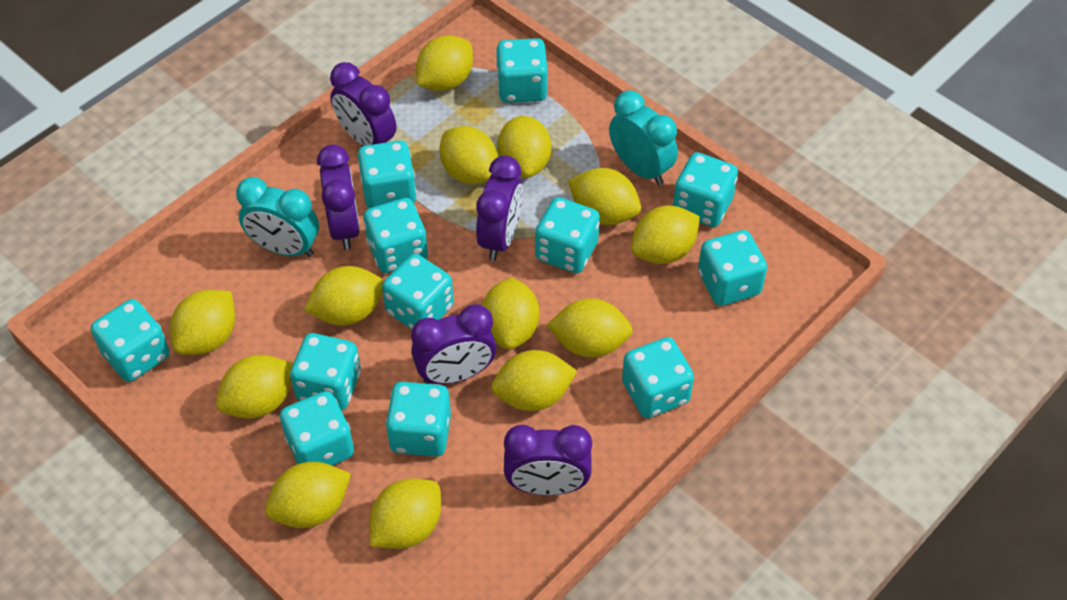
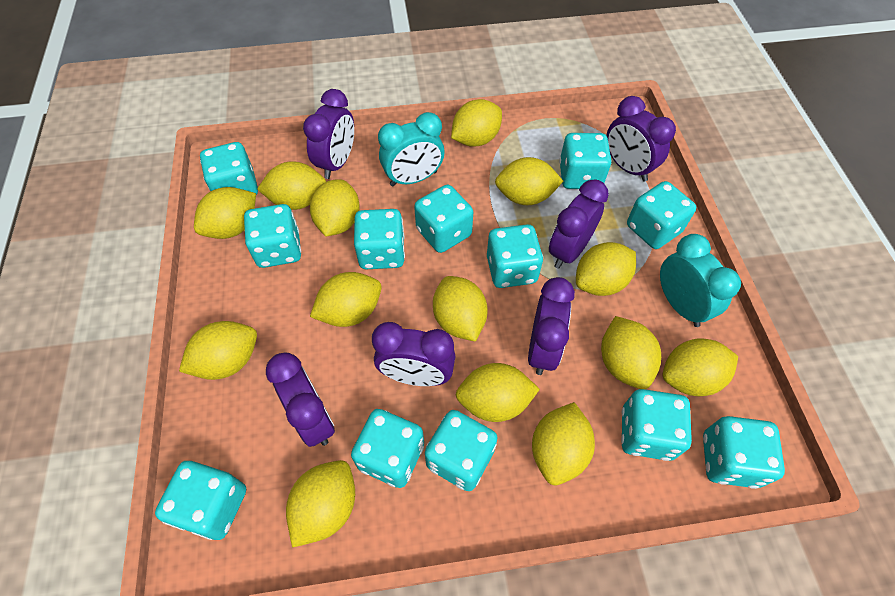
purple clock: 5 -> 6
yellow lemon: 13 -> 14

